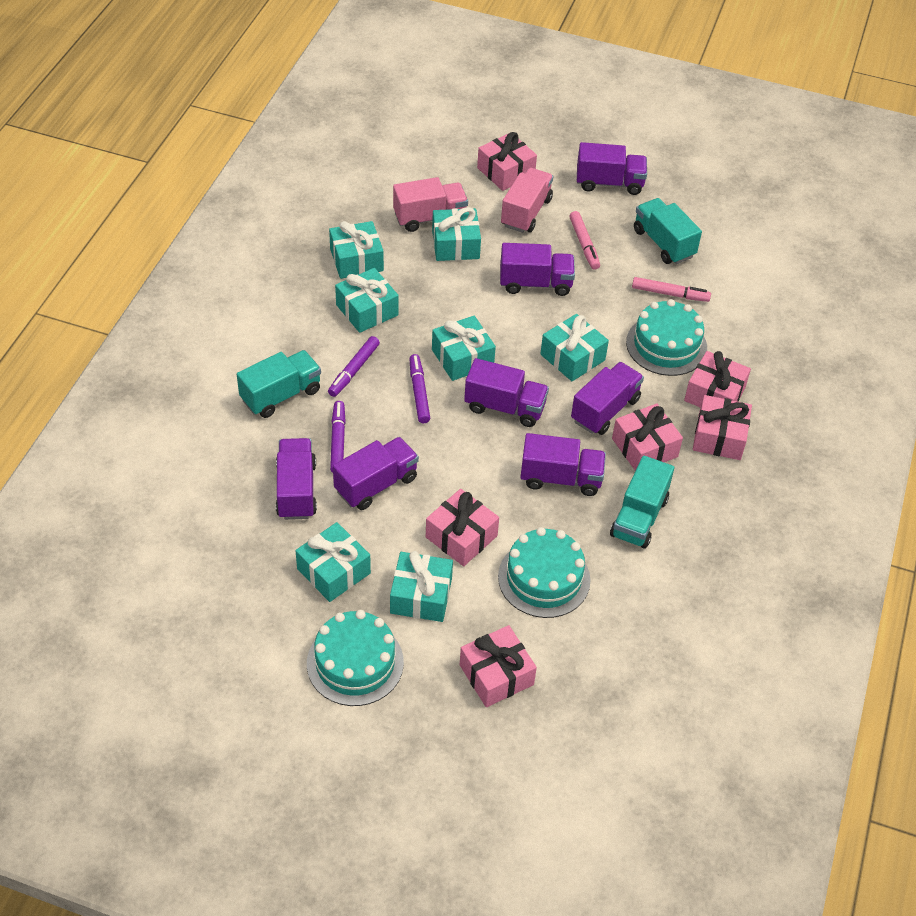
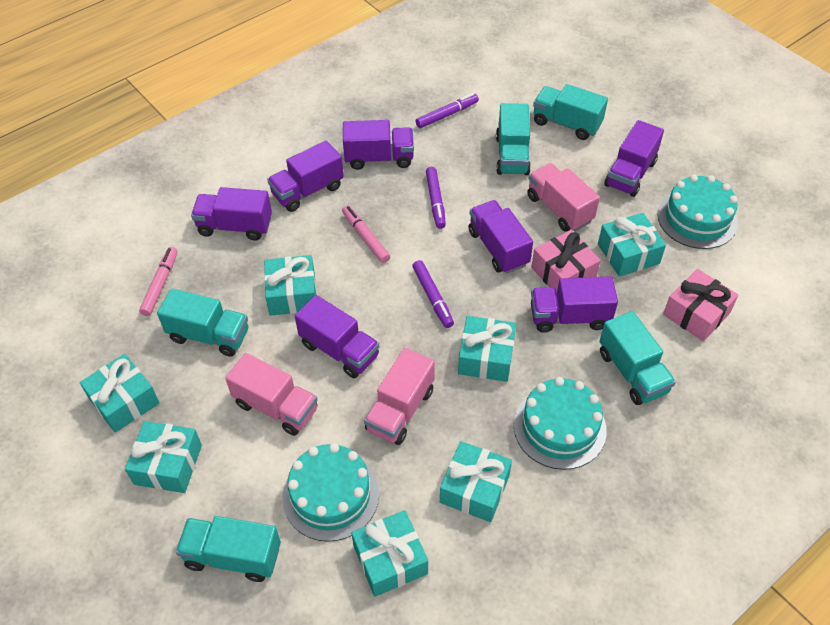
pink gift: 6 -> 2
pink truck: 2 -> 3
turquoise truck: 3 -> 5

